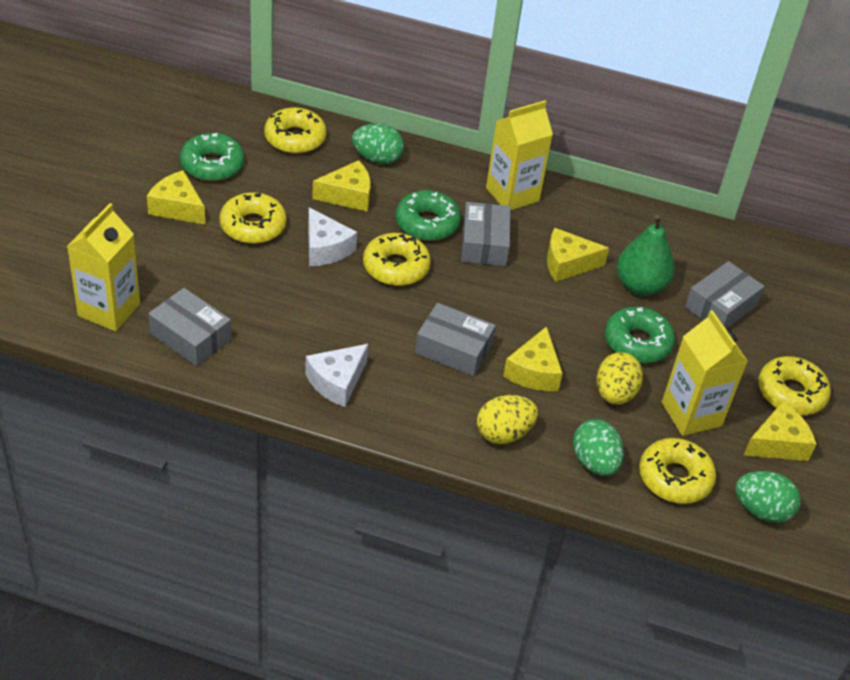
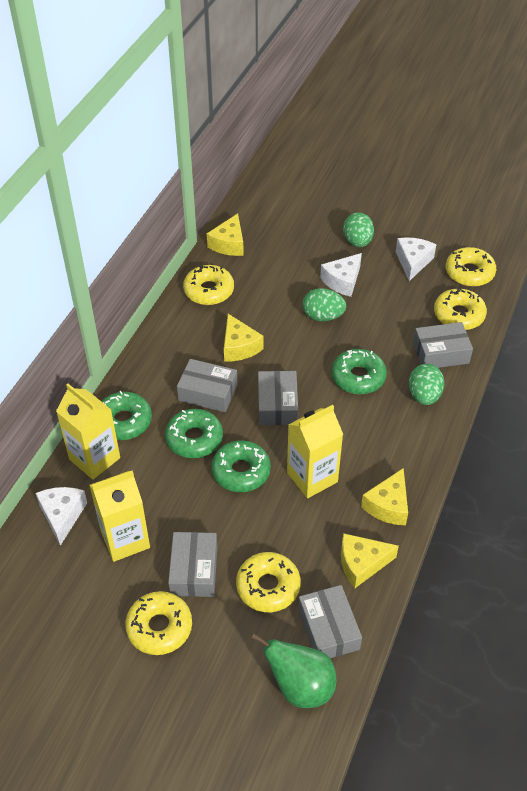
green donut: 3 -> 4
grey box: 4 -> 5
white cheese: 2 -> 3
yellow cheese: 5 -> 4
yellow egg: 2 -> 0

